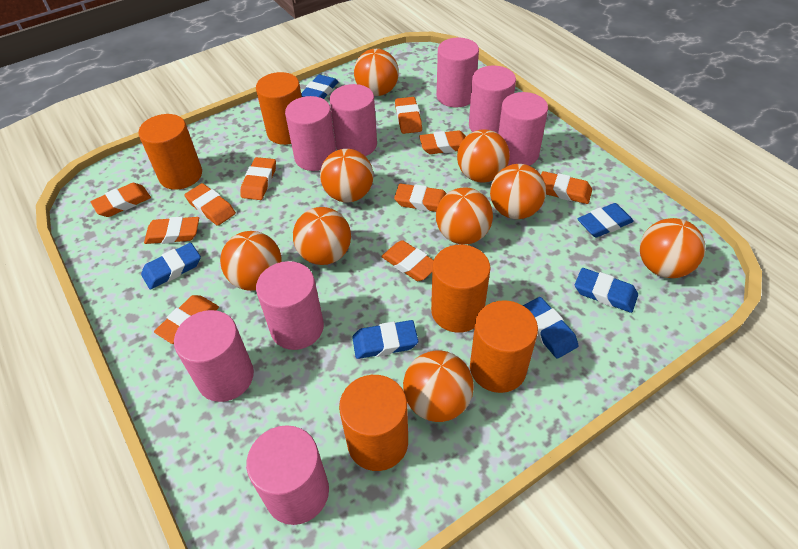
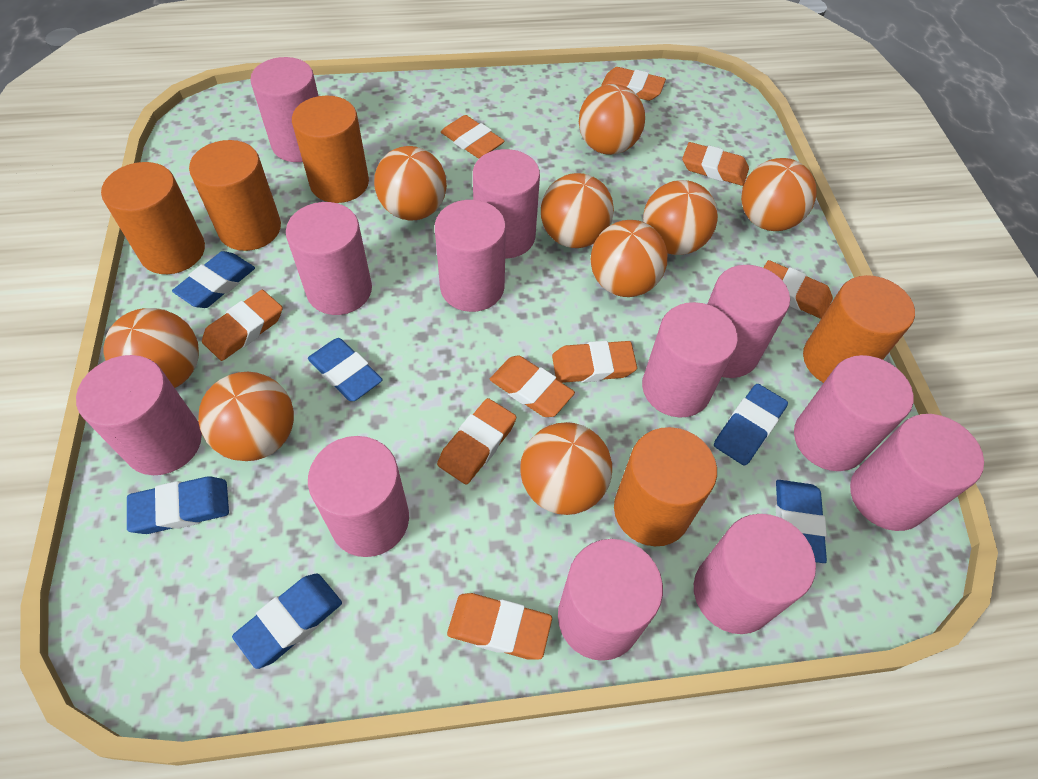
orange eraser: 10 -> 9
pink cylinder: 8 -> 12

